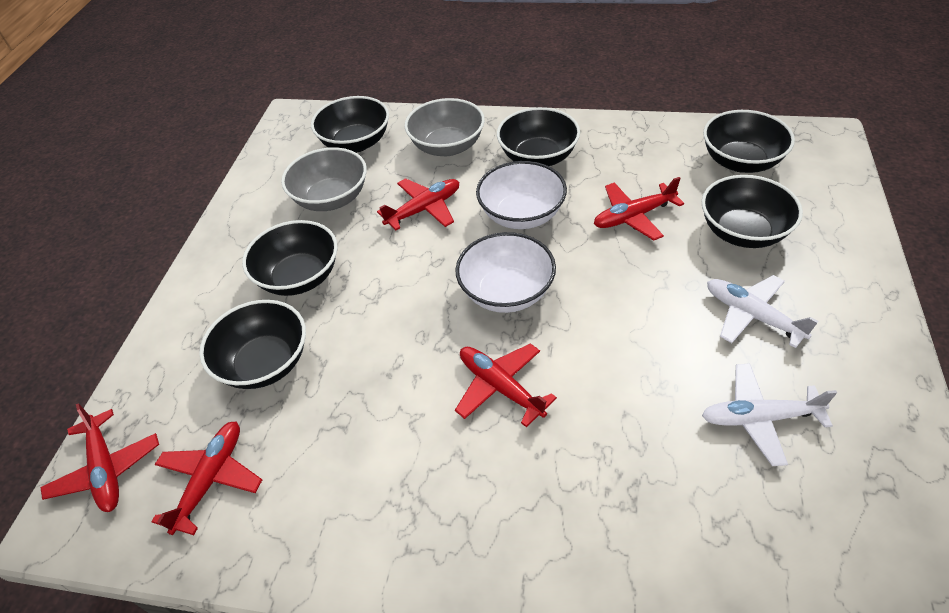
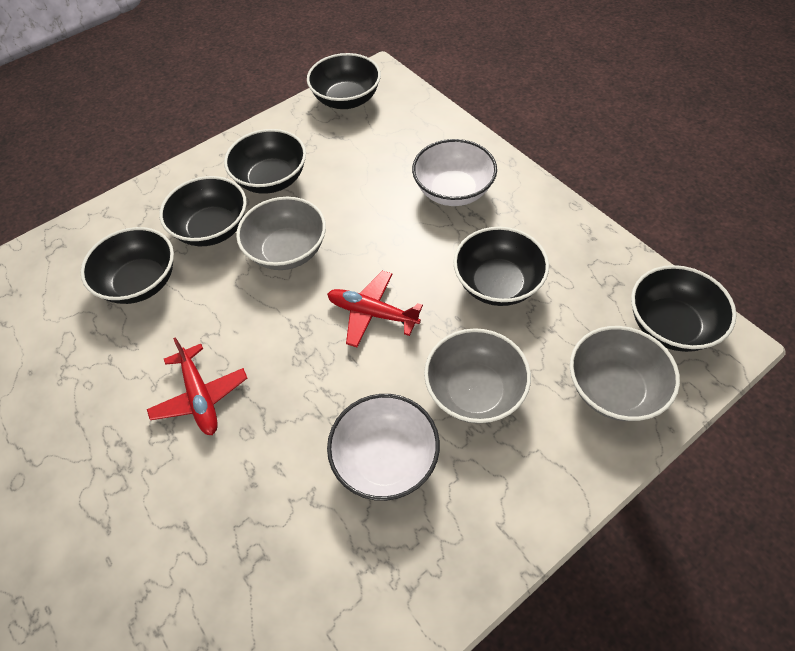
grey bowl: 2 -> 3
red plane: 5 -> 2
white plane: 2 -> 0

